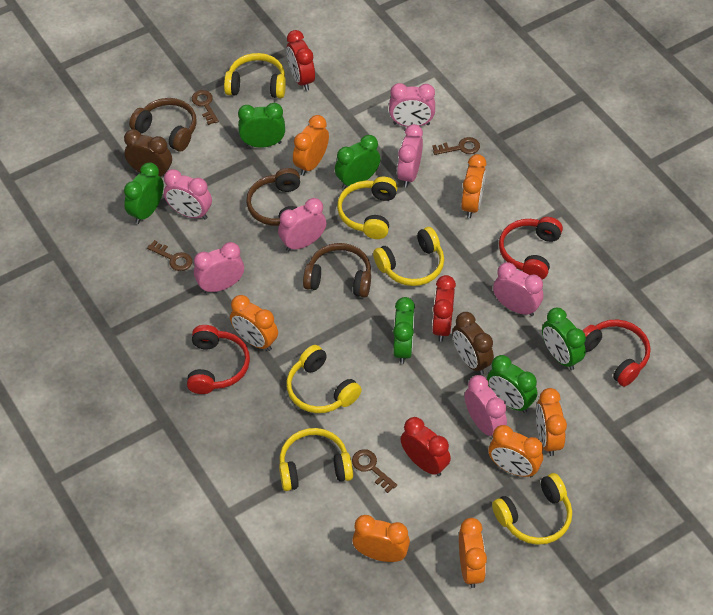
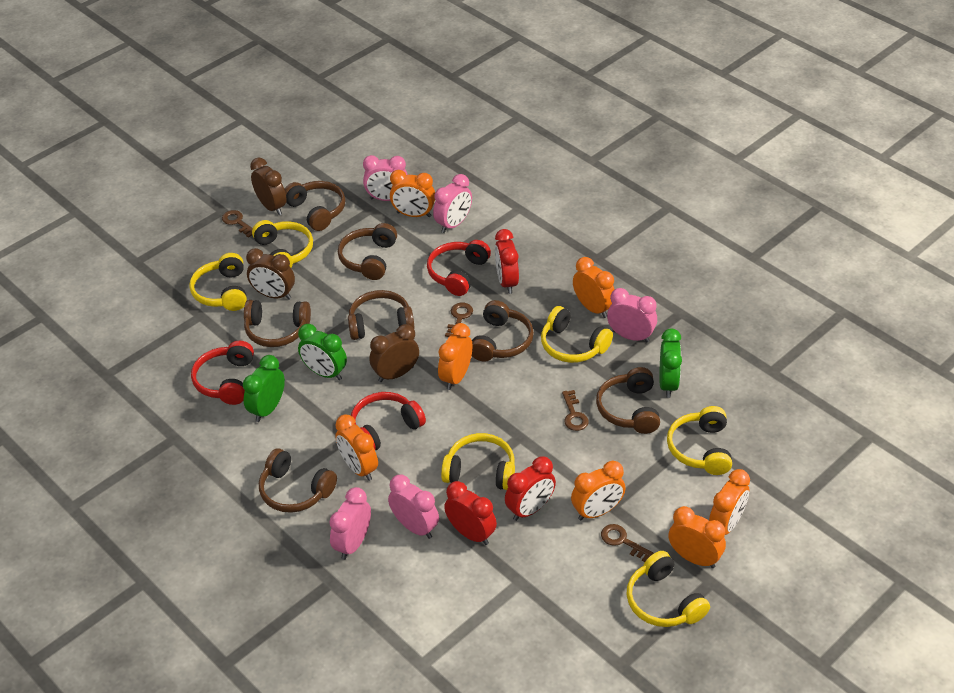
brown clock: 2 -> 3
brown headphones: 3 -> 7
green clock: 6 -> 3
pink clock: 7 -> 5

